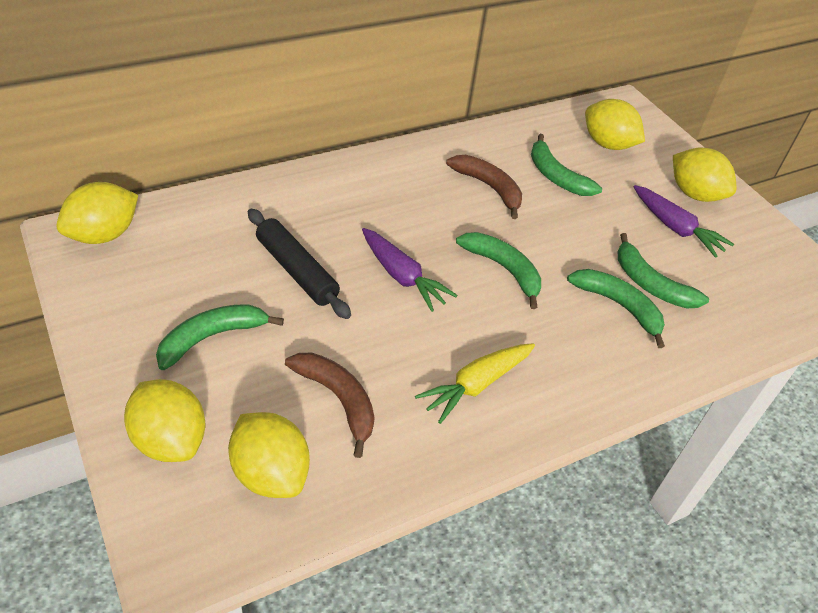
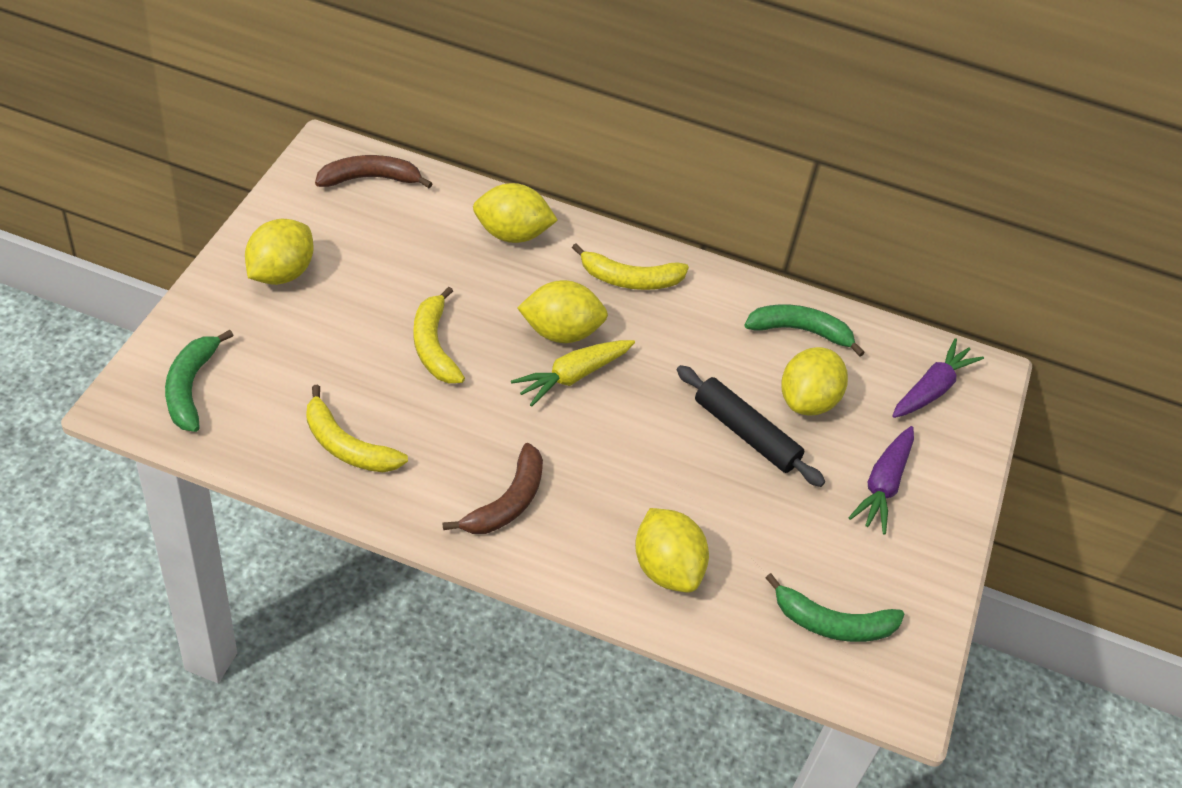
green banana: 5 -> 3
yellow banana: 0 -> 3

